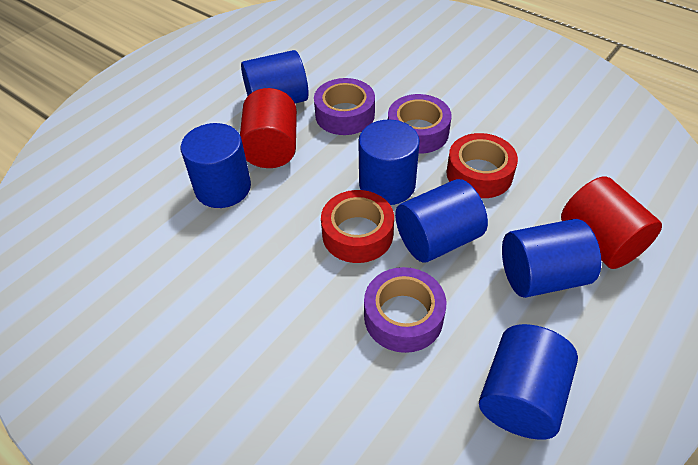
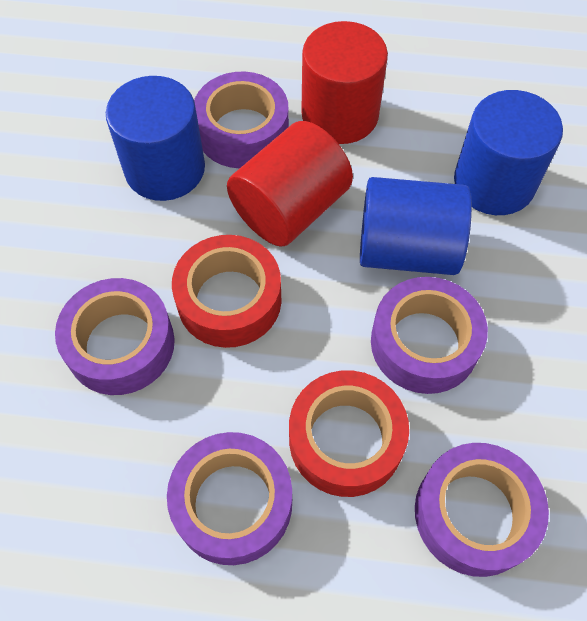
blue cylinder: 6 -> 3
purple tape: 3 -> 5

